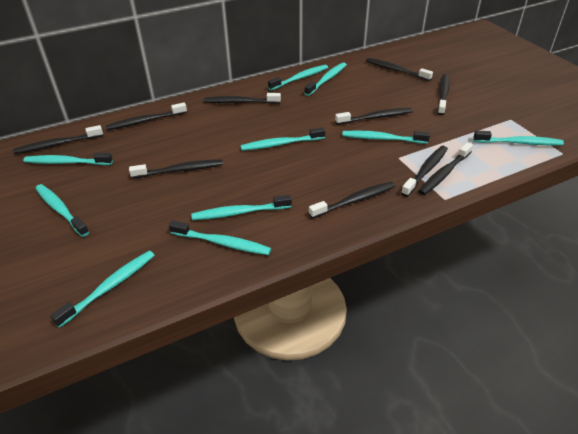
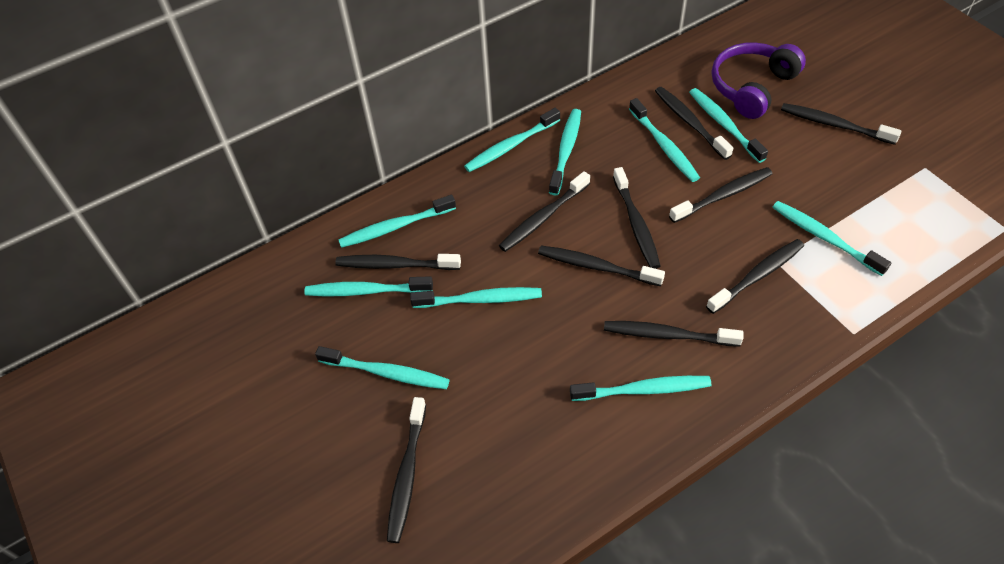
purple headphones: 0 -> 1

